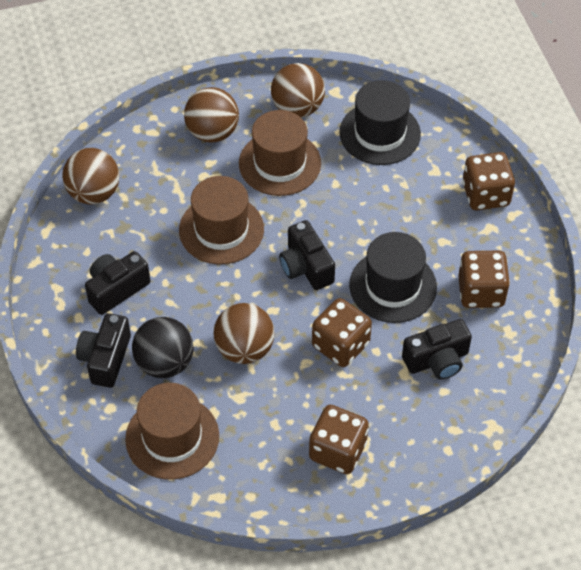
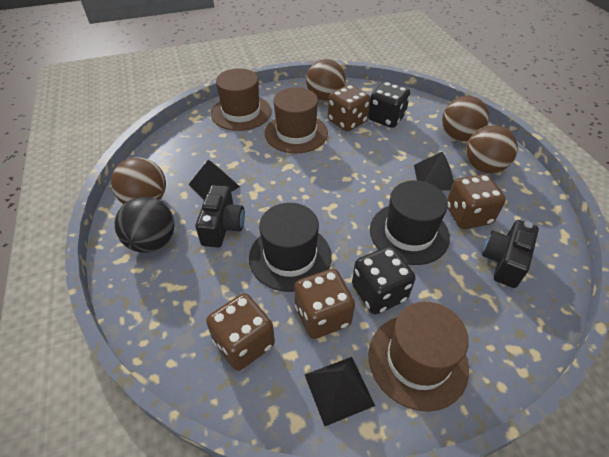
black camera: 4 -> 2
black dice: 0 -> 2
black pyramid: 0 -> 3

